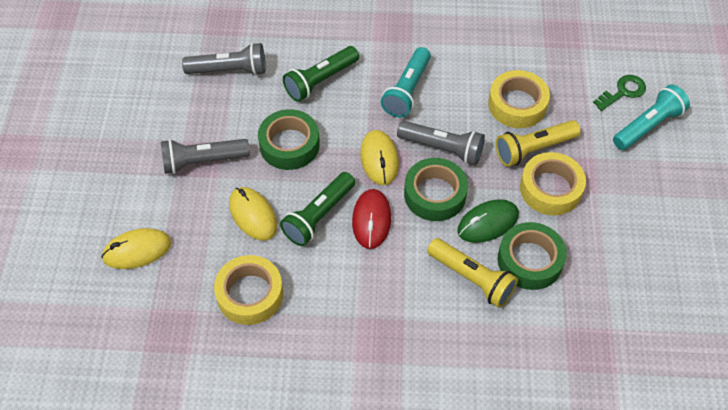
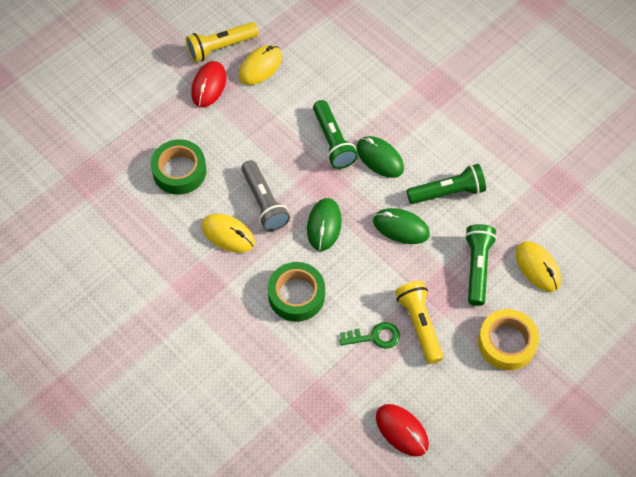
green flashlight: 2 -> 3
green mouse: 1 -> 3
green tape: 3 -> 2
grey flashlight: 3 -> 1
red mouse: 1 -> 2
turquoise flashlight: 2 -> 0
yellow tape: 3 -> 1

